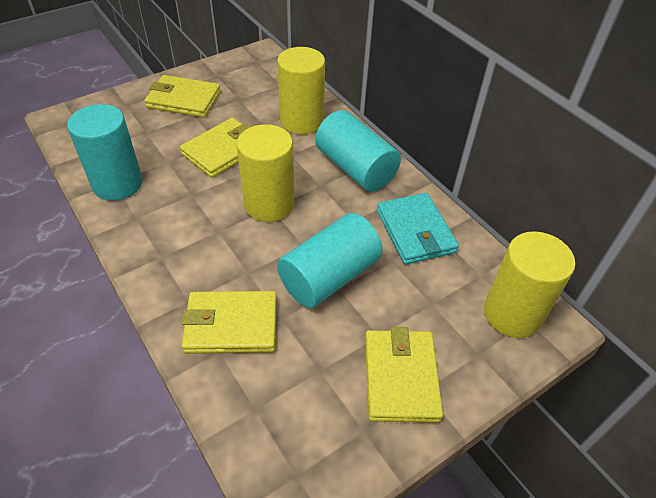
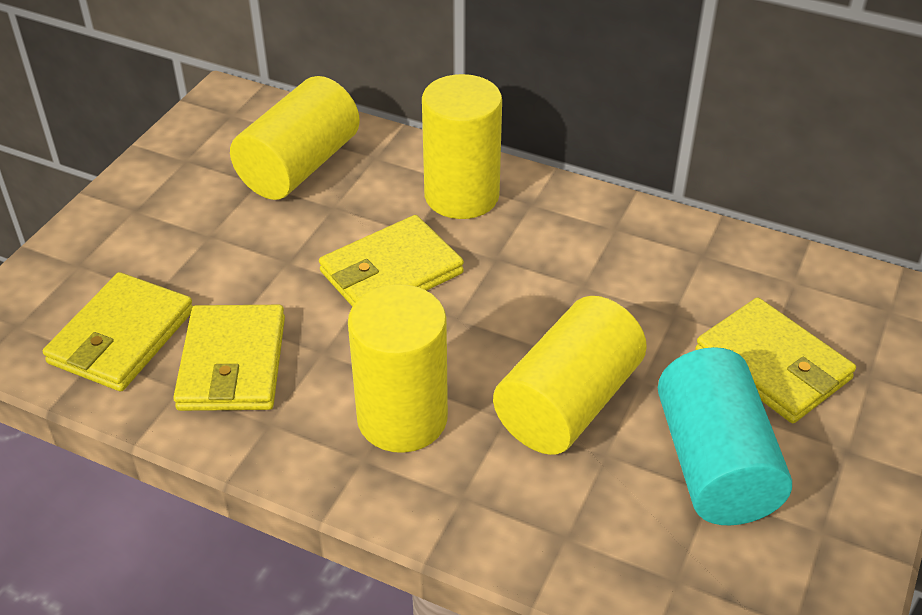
turquoise cylinder: 3 -> 1
turquoise wallet: 1 -> 0
yellow cylinder: 3 -> 4

